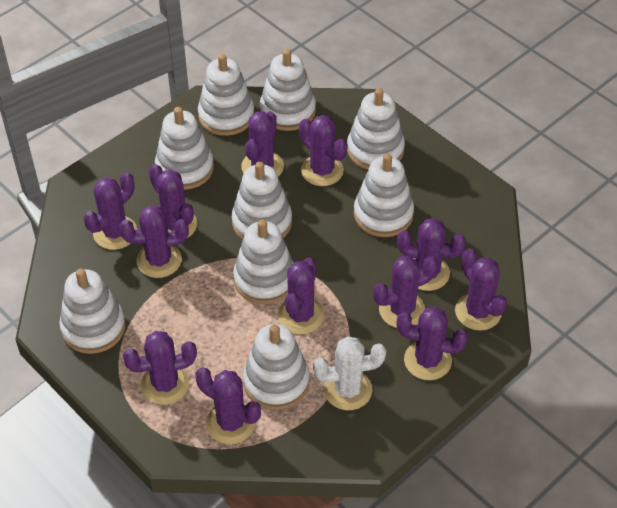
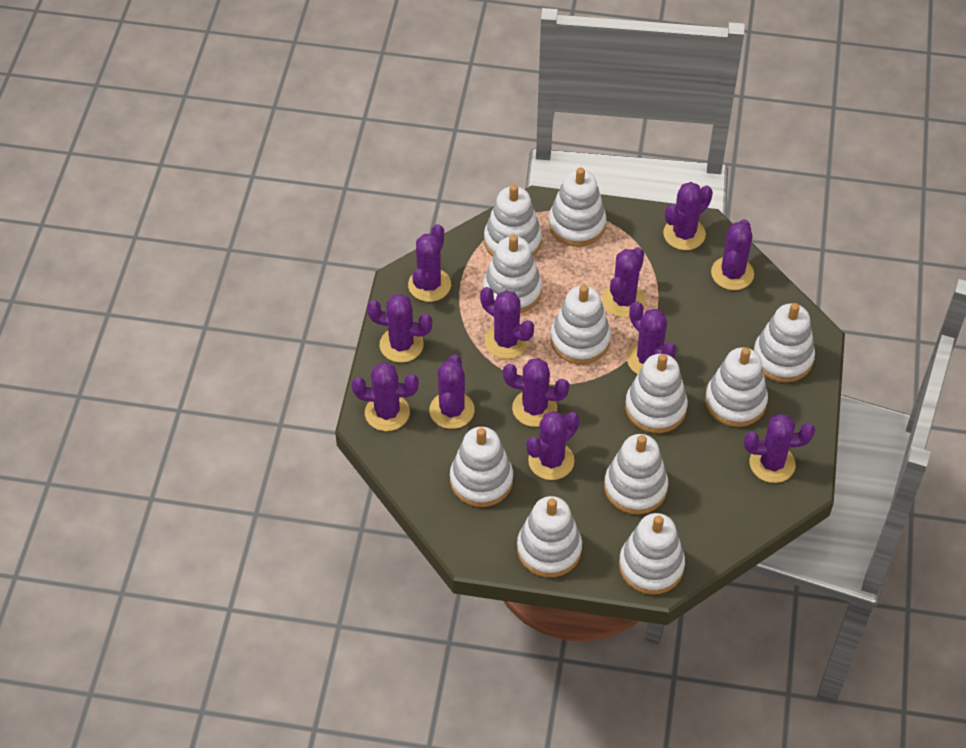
white cactus: 1 -> 0
white stacking toy: 9 -> 11

